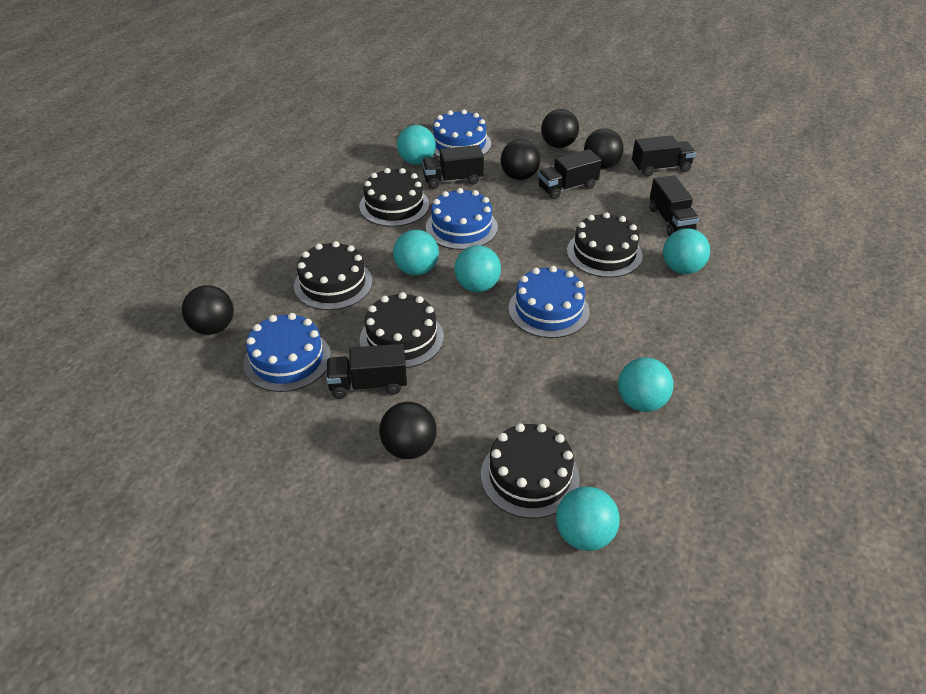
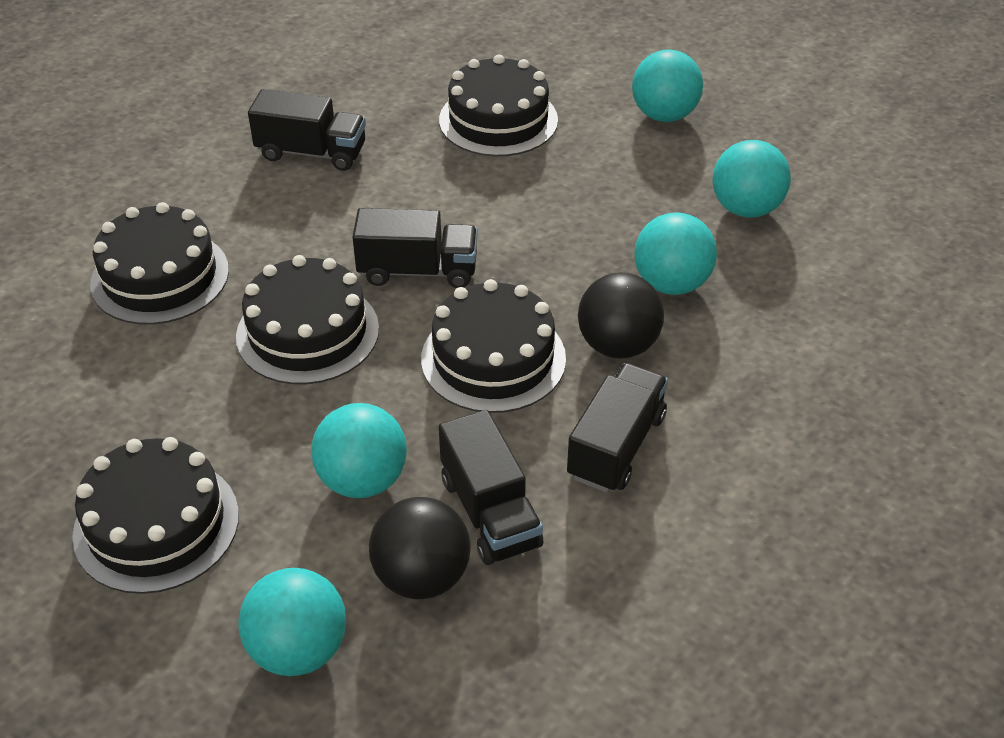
black ball: 5 -> 2
black truck: 5 -> 4
blue cake: 4 -> 0
turquoise ball: 6 -> 5

